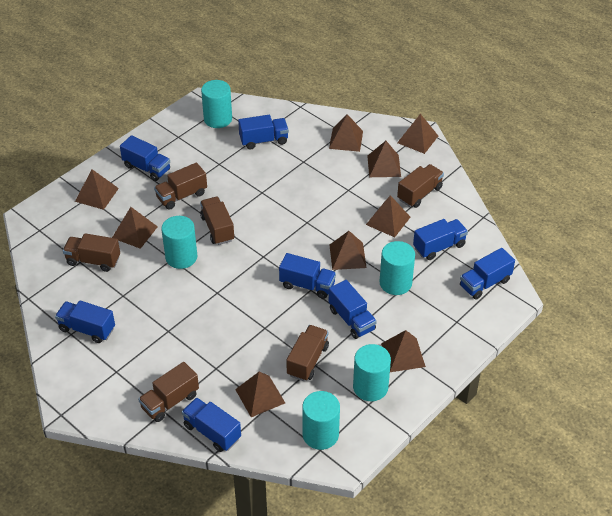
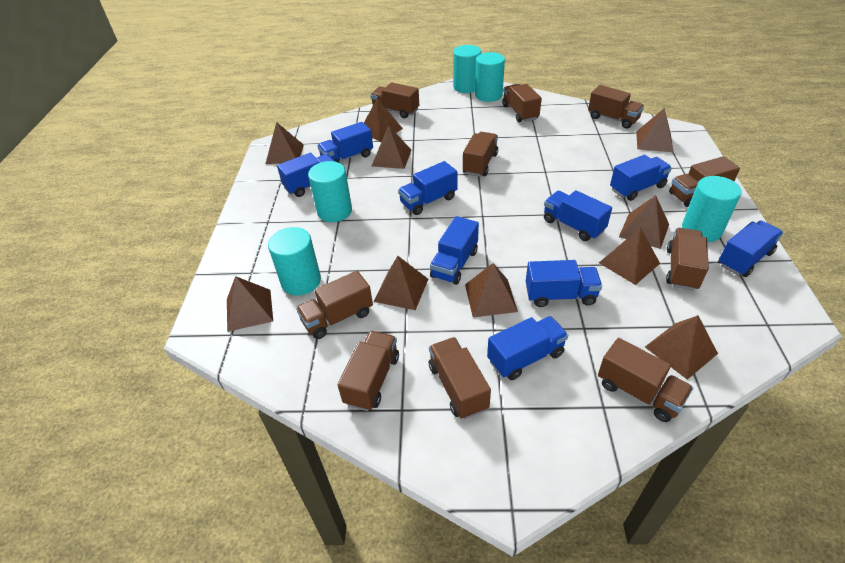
blue truck: 8 -> 9
brown pyramid: 9 -> 10
brown truck: 6 -> 10

